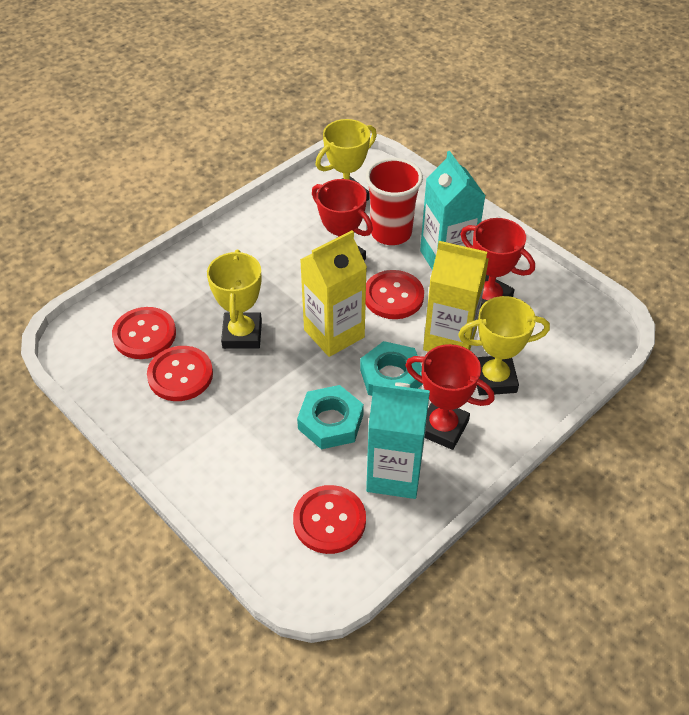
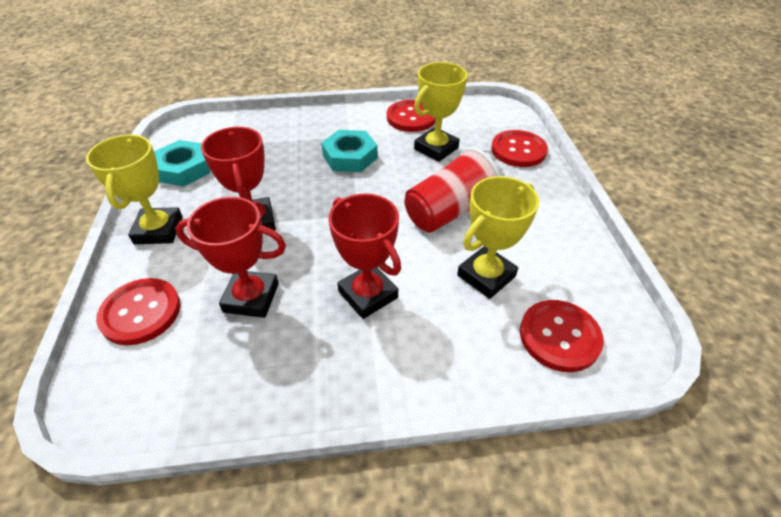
turquoise carton: 2 -> 0
yellow carton: 2 -> 0

